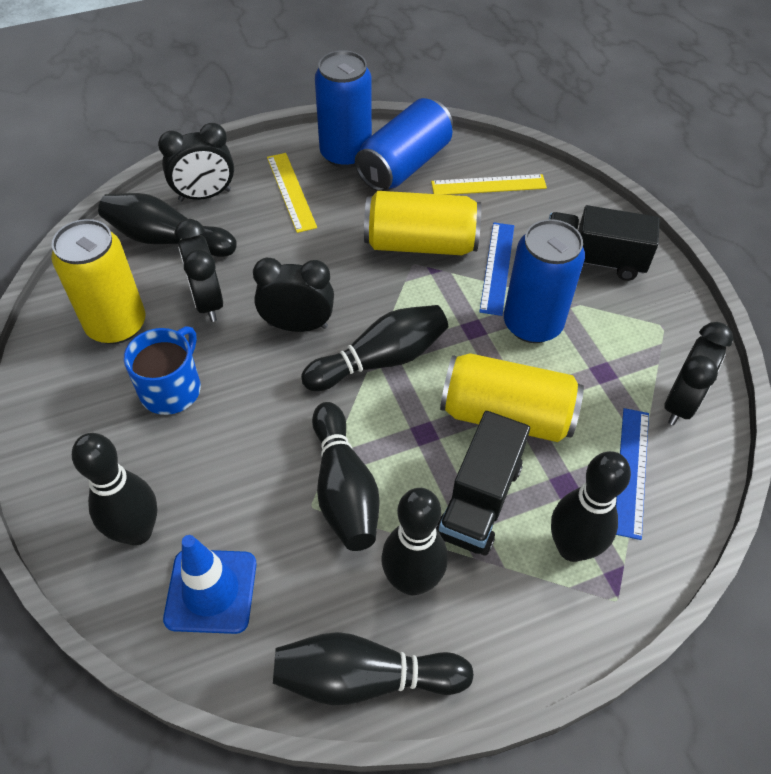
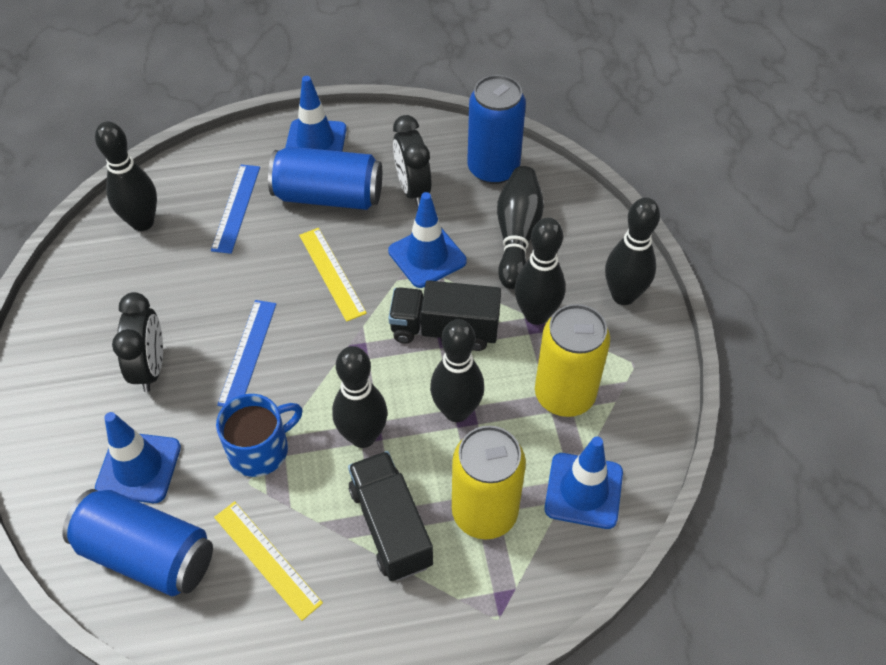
black bowling pin: 7 -> 6
black clock: 4 -> 2
blue traffic cone: 1 -> 4
yellow can: 3 -> 2

